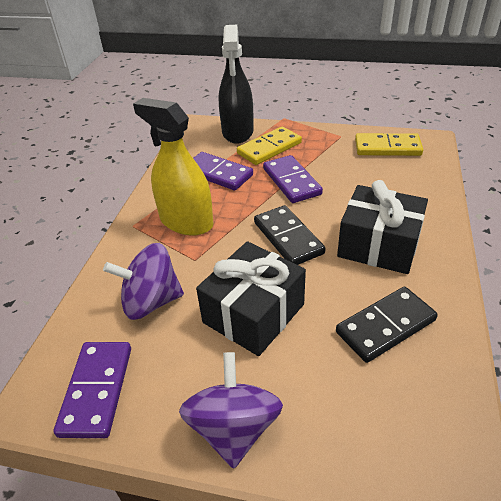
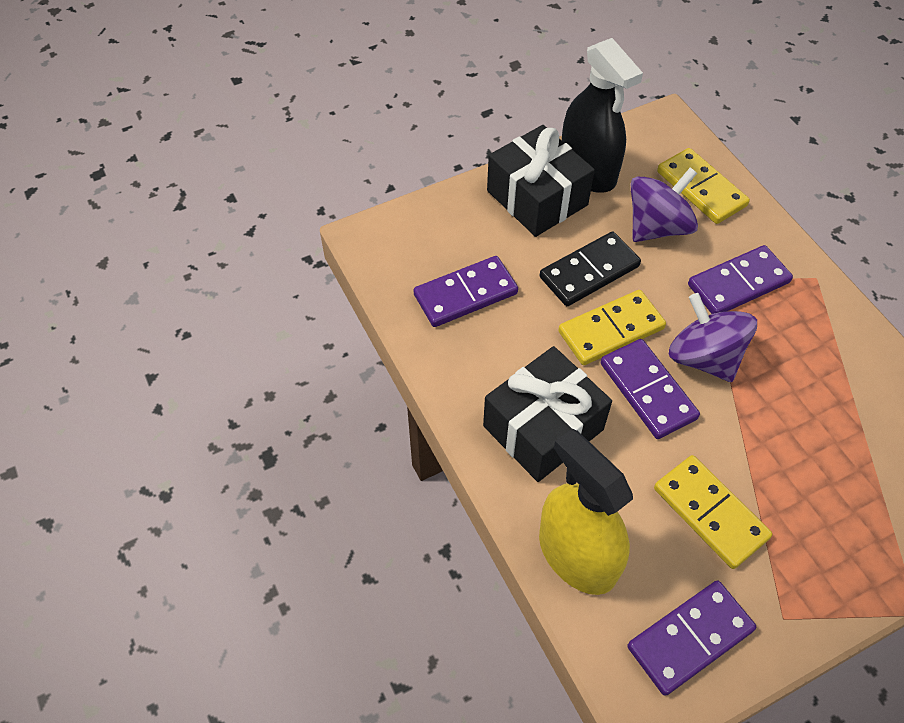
black domino: 2 -> 1
purple domino: 3 -> 4
yellow domino: 2 -> 3

